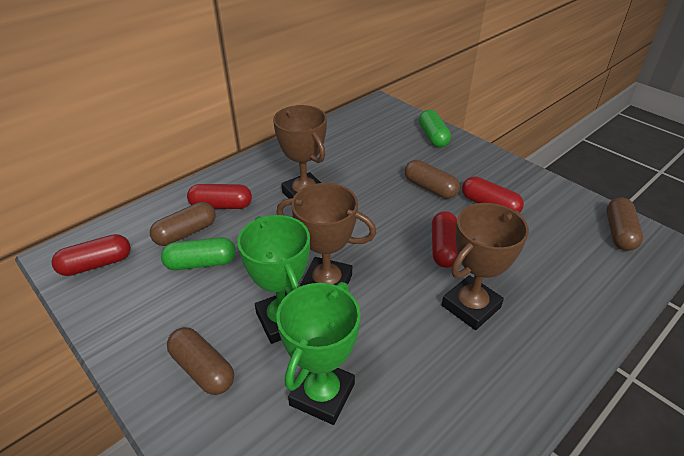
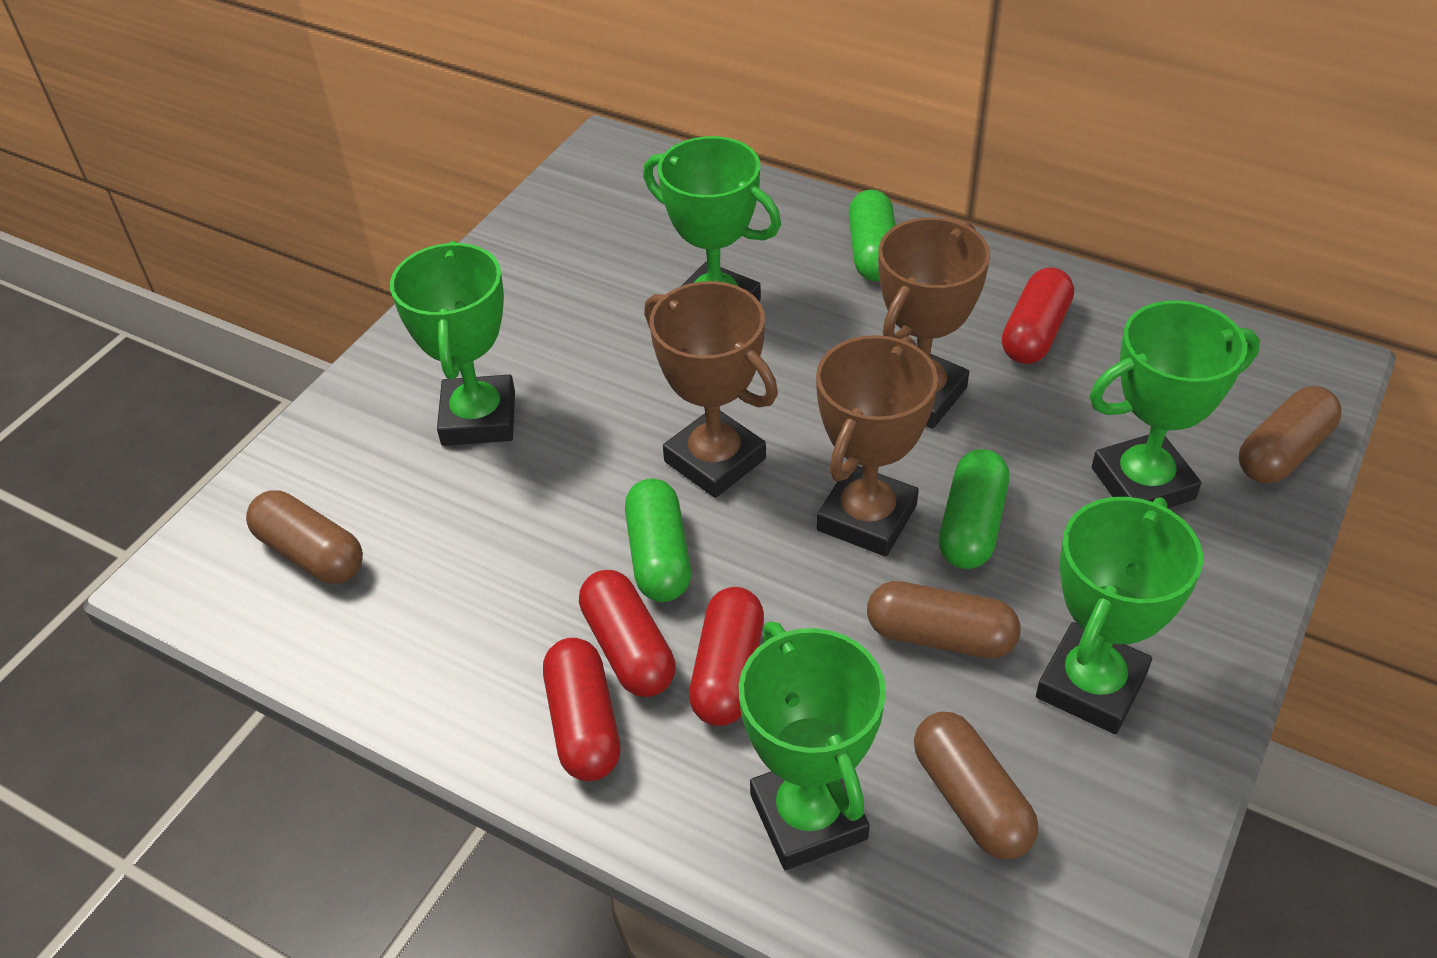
green capsule: 2 -> 3
green trophy: 2 -> 5

